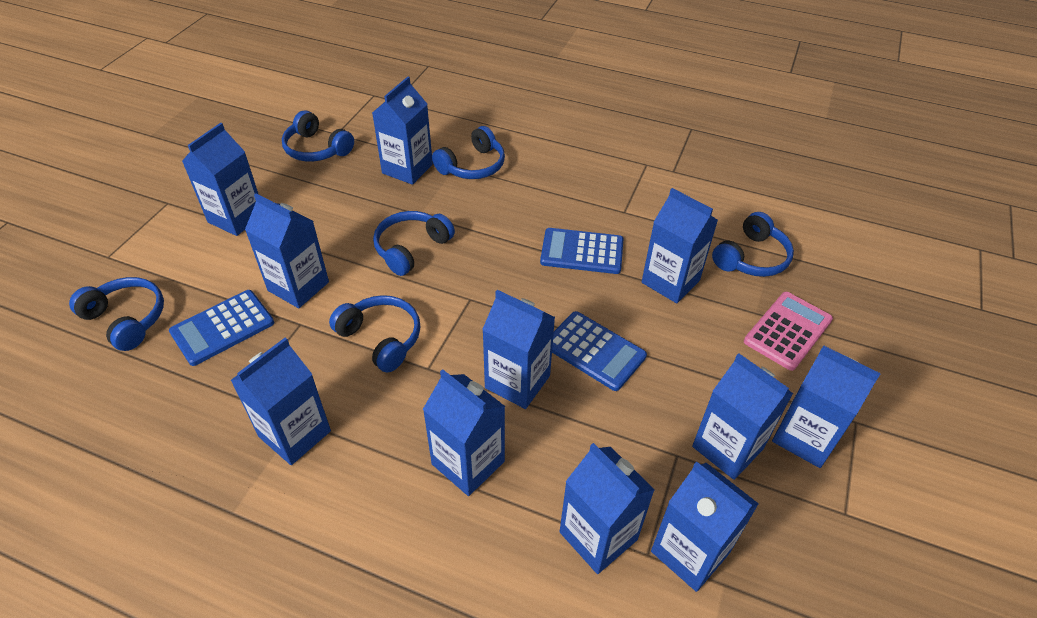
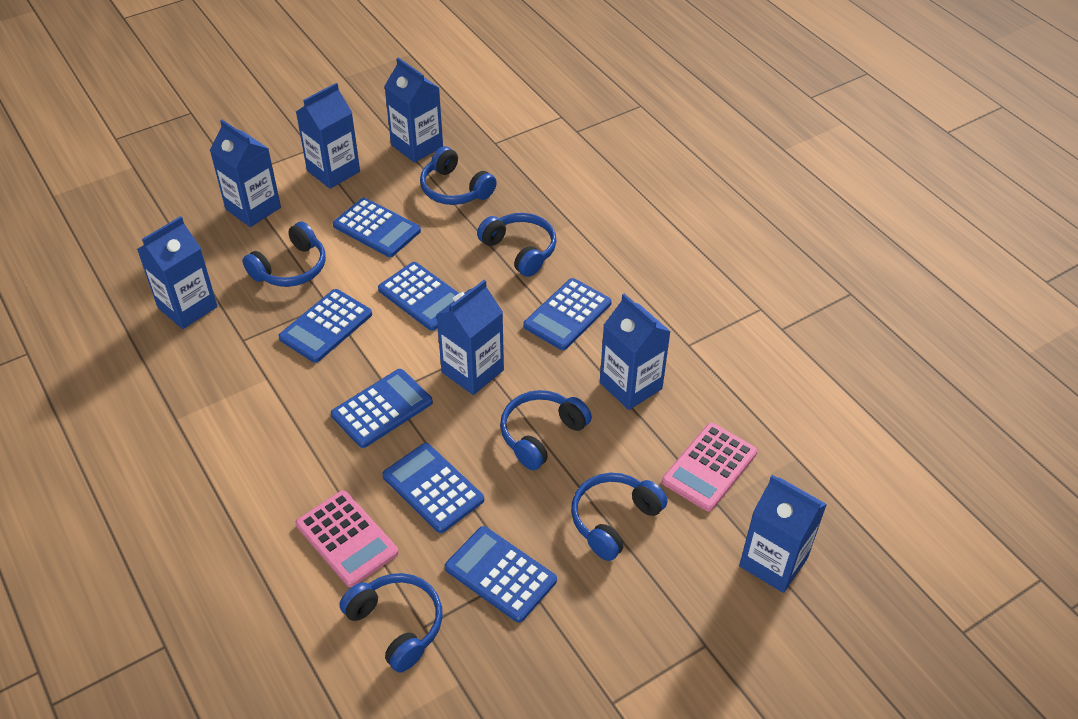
blue calculator: 3 -> 7
blue carton: 11 -> 7
pink calculator: 1 -> 2

